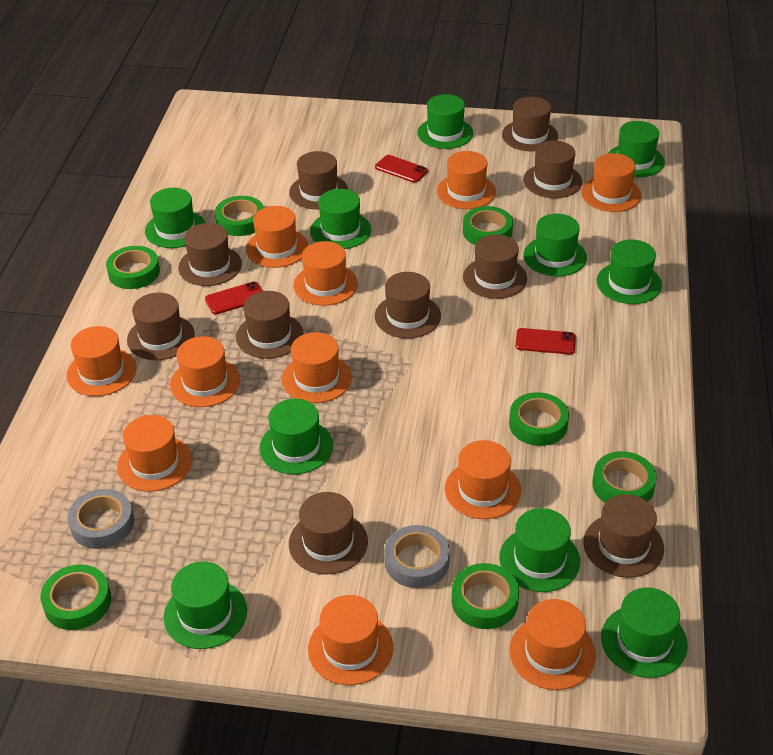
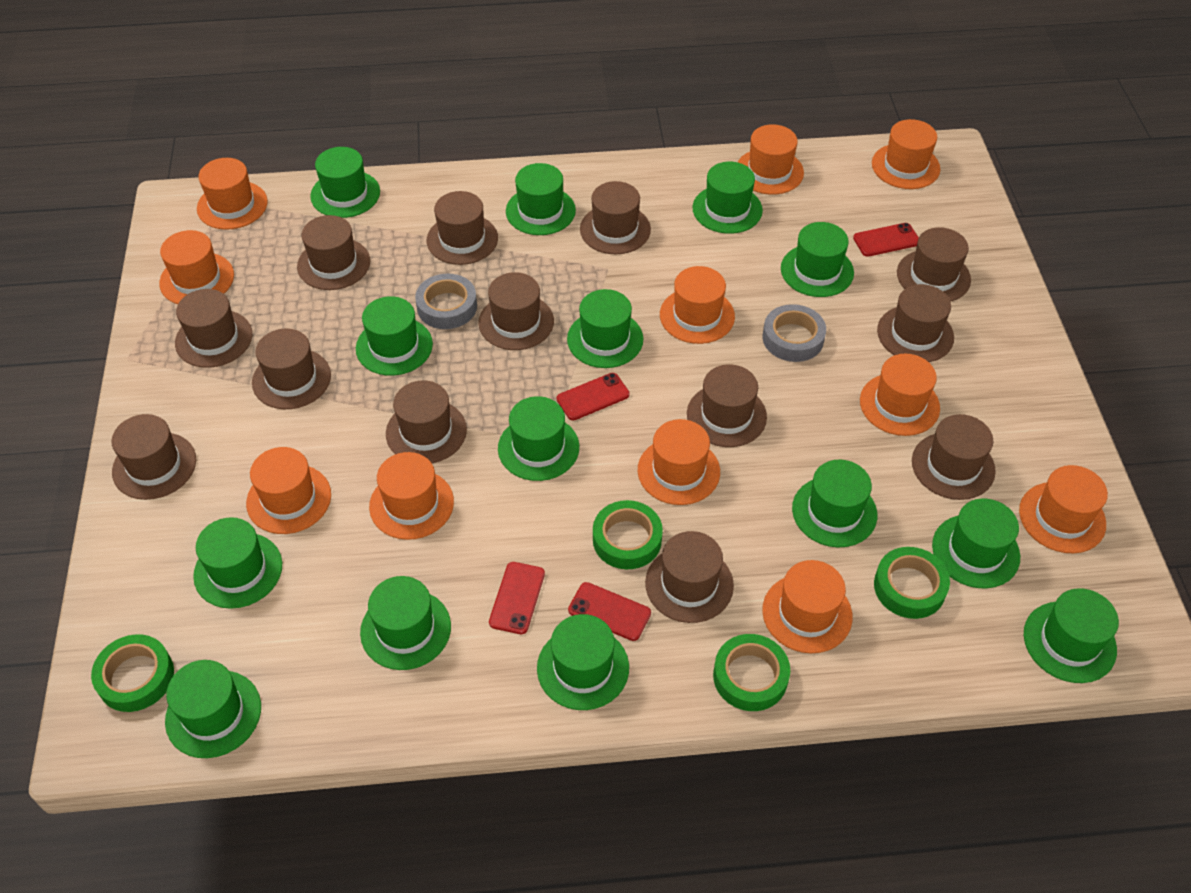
brown hat: 10 -> 13
green hat: 10 -> 14
green tape: 7 -> 4
red phone: 3 -> 4

